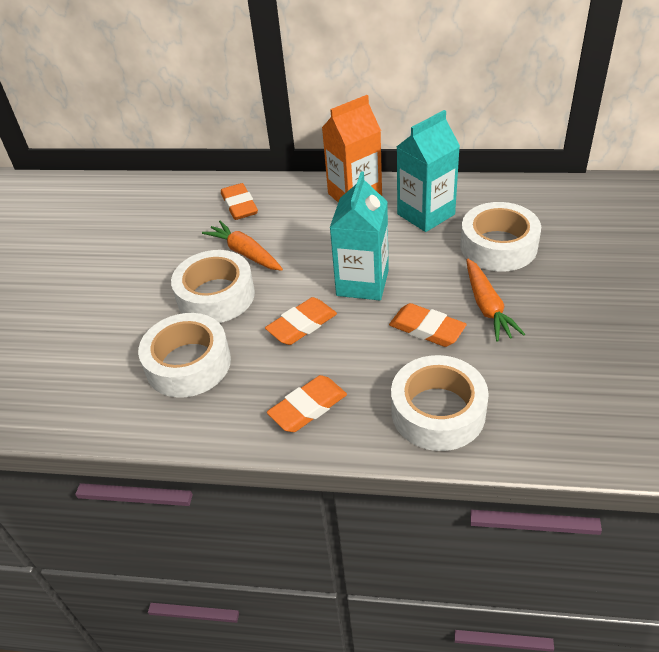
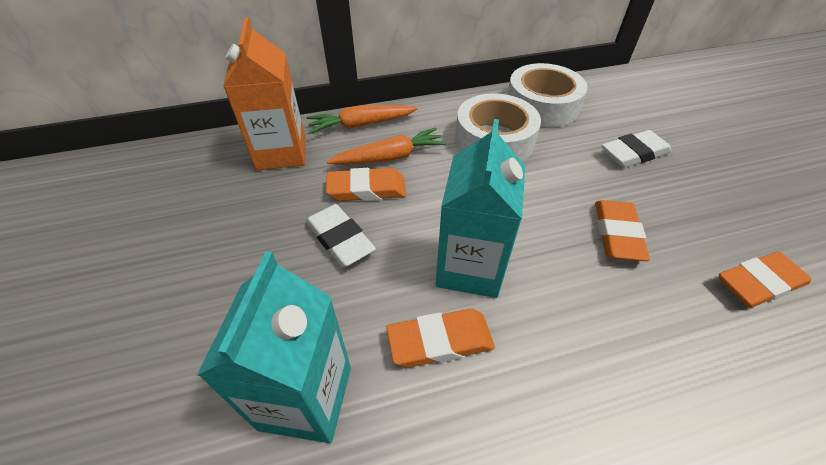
white eraser: 0 -> 2
white tape: 4 -> 2

